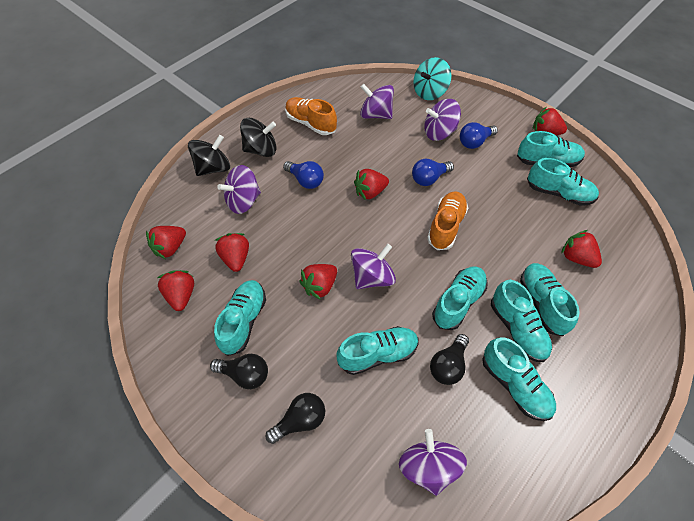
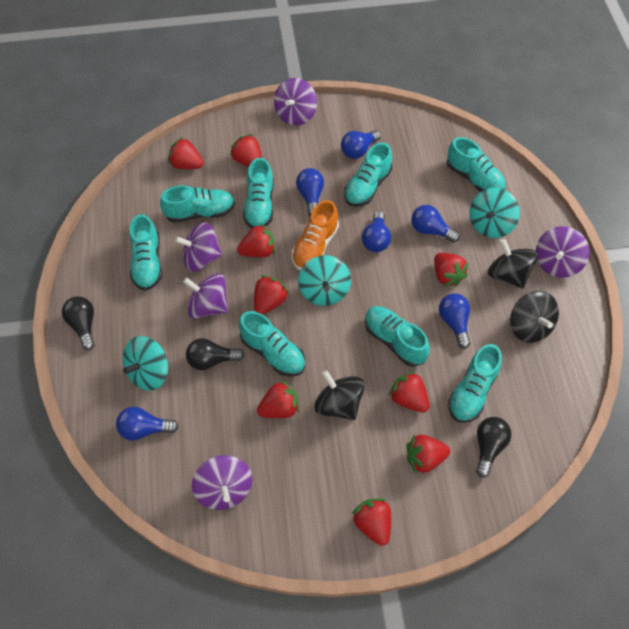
black spinning top: 2 -> 3
blue light bulb: 3 -> 6
orange shoe: 2 -> 1
red strawberry: 7 -> 9
turquoise spinning top: 1 -> 3

